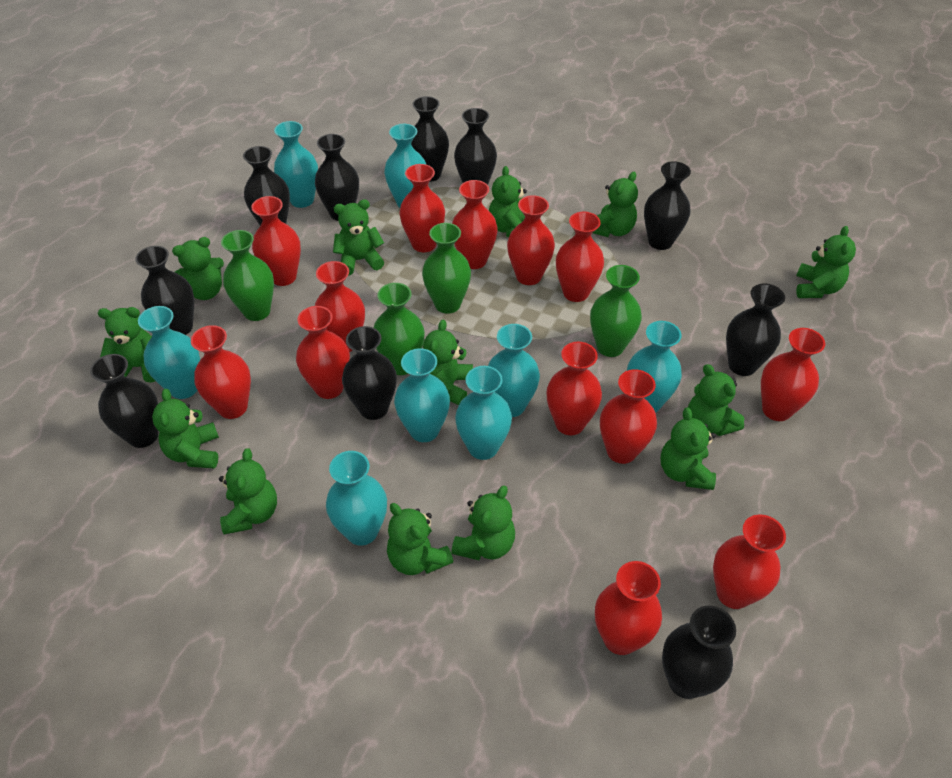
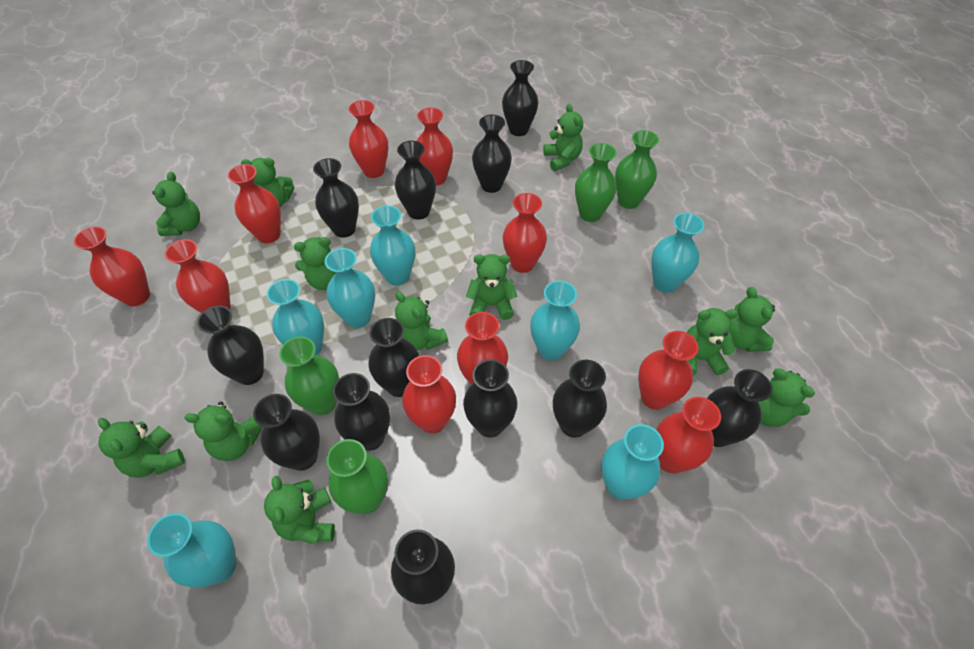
black vase: 10 -> 12
green teddy bear: 13 -> 12
red vase: 13 -> 10
turquoise vase: 8 -> 7

